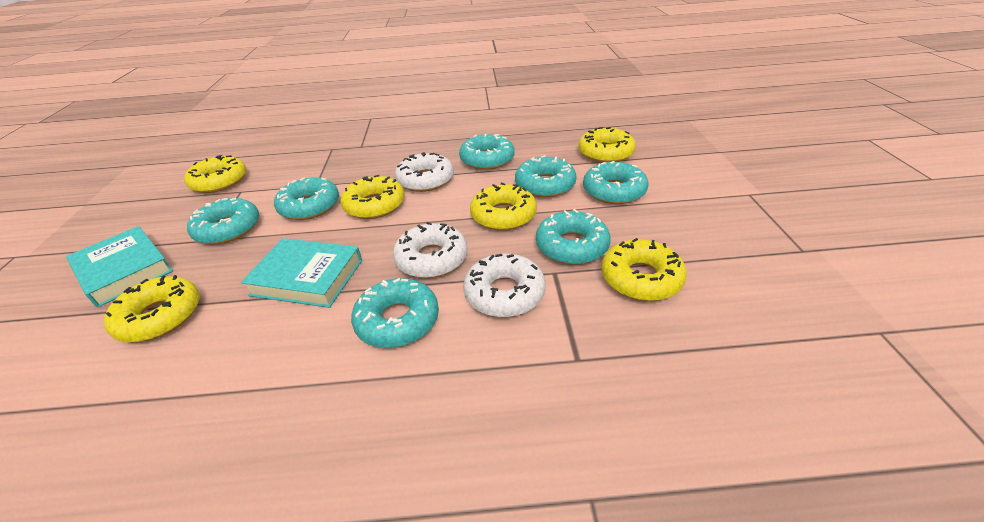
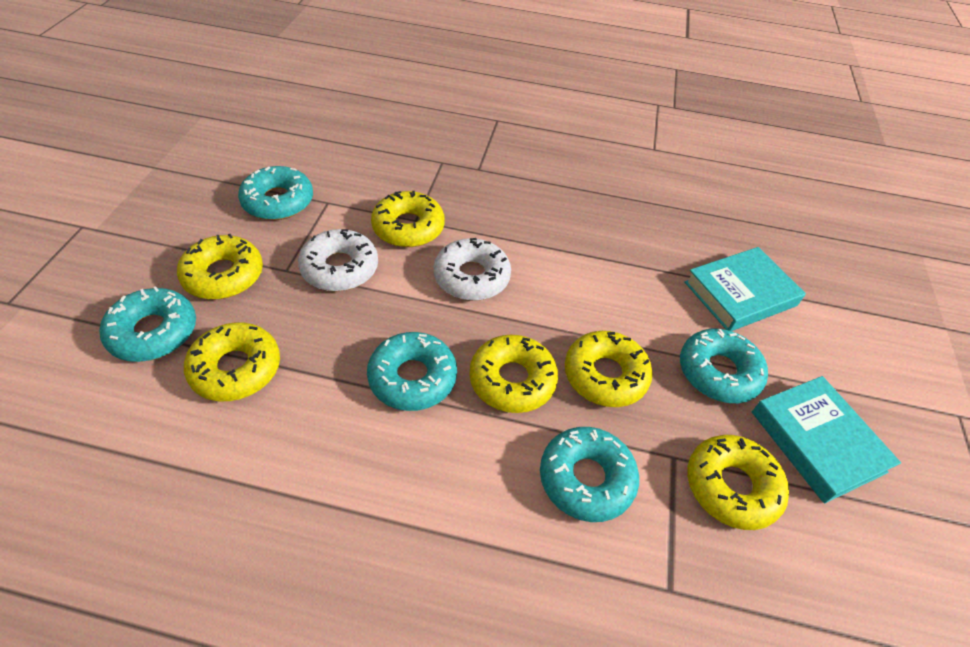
turquoise donut: 7 -> 5
white donut: 3 -> 2

